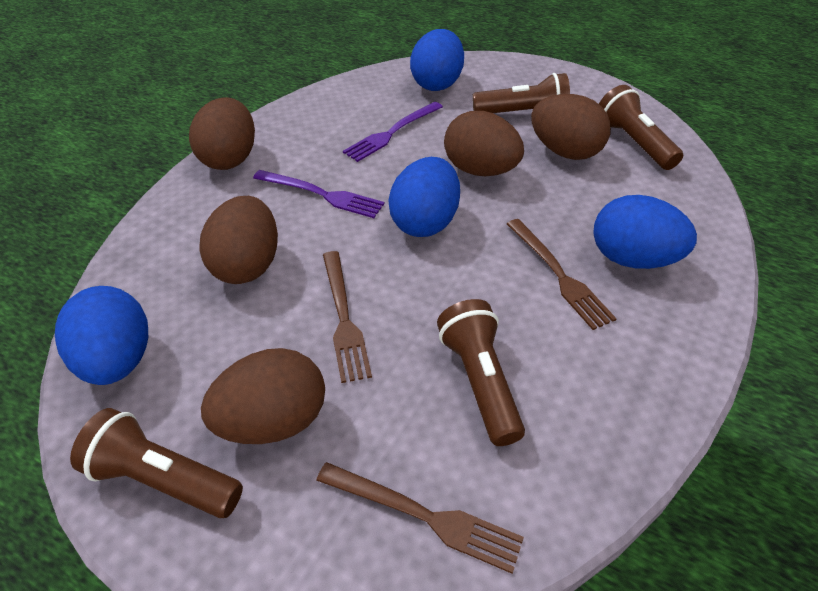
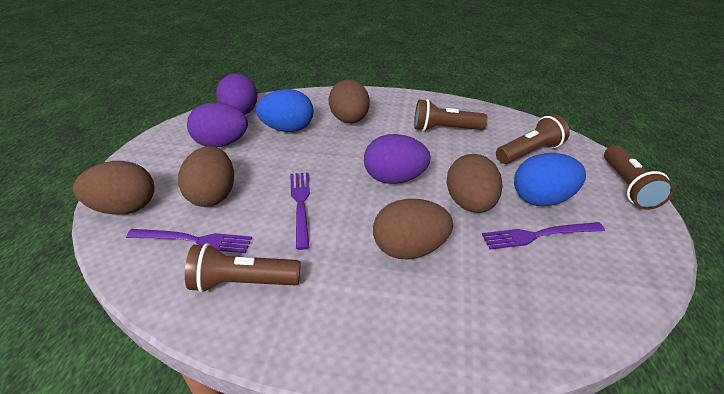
blue egg: 4 -> 2
brown fork: 3 -> 0
purple egg: 0 -> 3
purple fork: 2 -> 3

